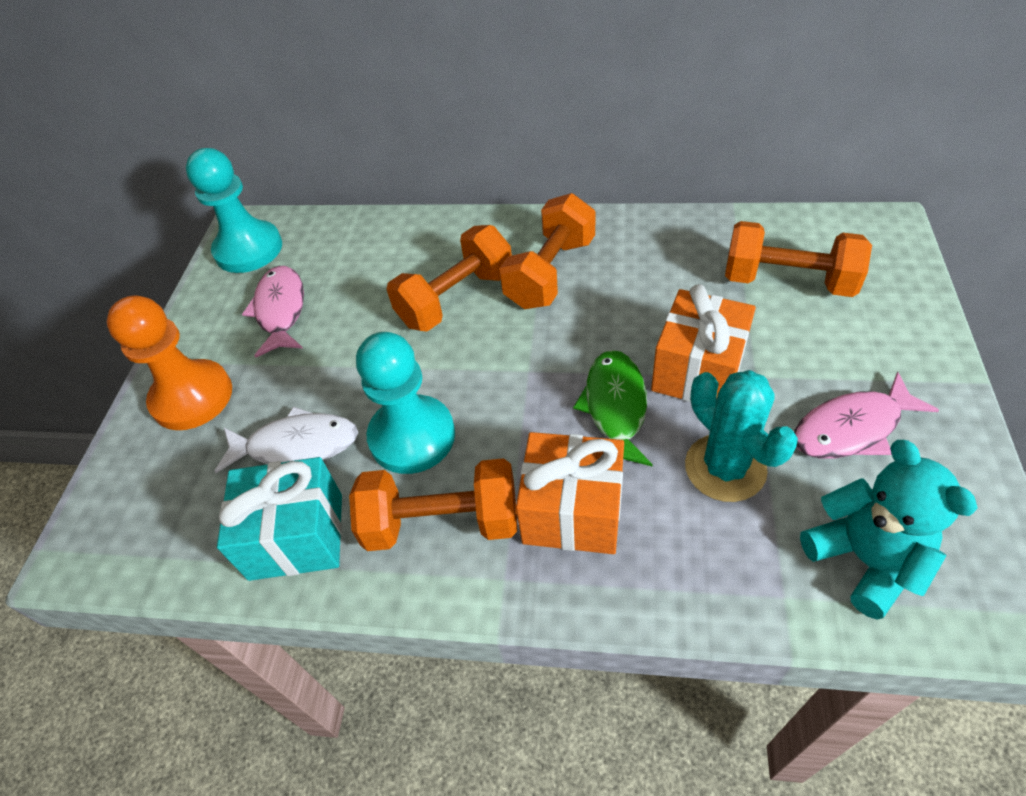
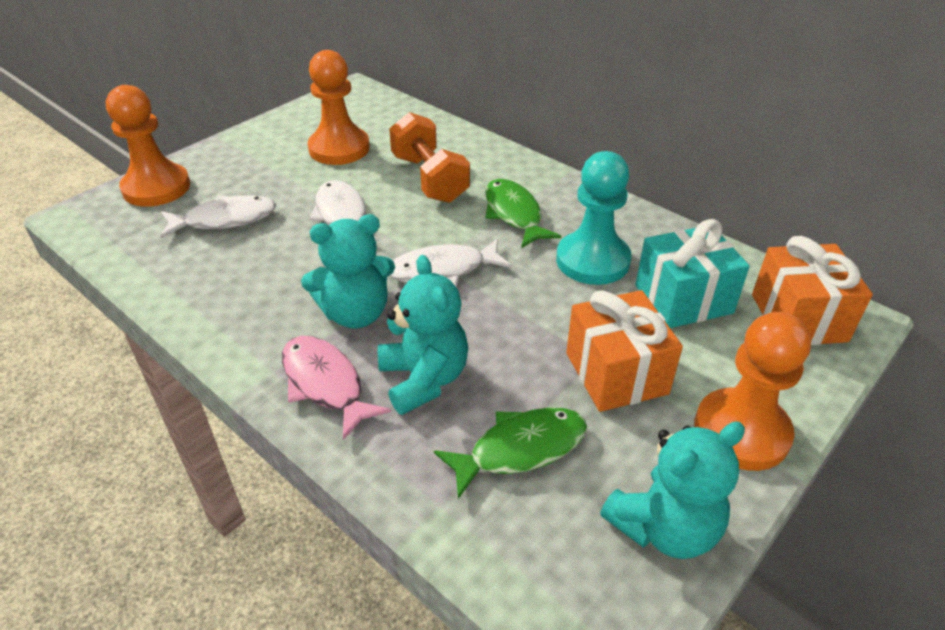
green fish: 1 -> 2
orange dumbbell: 4 -> 1
orange pawn: 1 -> 3
pink fish: 2 -> 1
turquoise cactus: 1 -> 0
turquoise pawn: 2 -> 1
turquoise teddy bear: 1 -> 3
white fish: 1 -> 3

